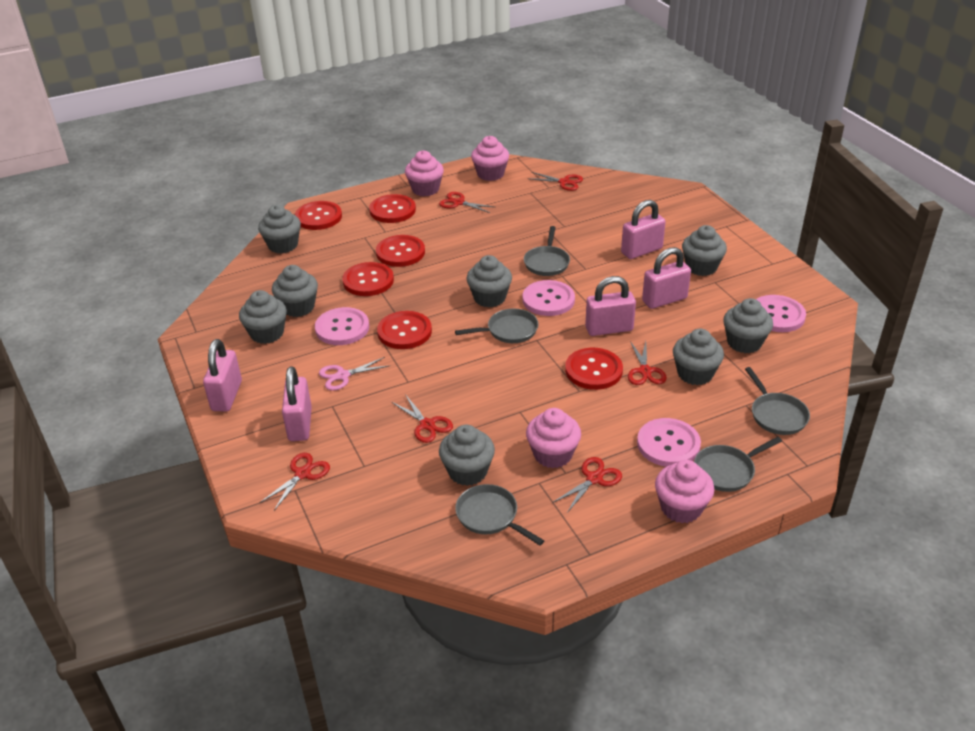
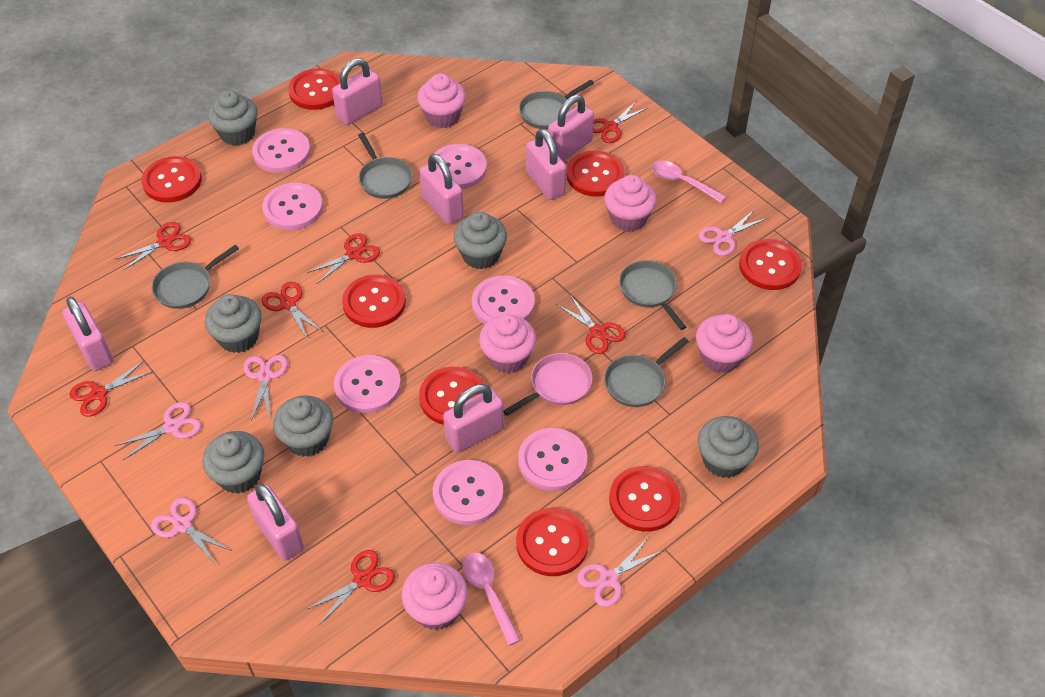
grey cupcake: 8 -> 6
pink button: 4 -> 7
pink cupcake: 4 -> 5
pink padlock: 5 -> 7
pink pan: 0 -> 1
pink scissors: 1 -> 5
pink spoon: 0 -> 2
red button: 6 -> 8
red scissors: 6 -> 7

